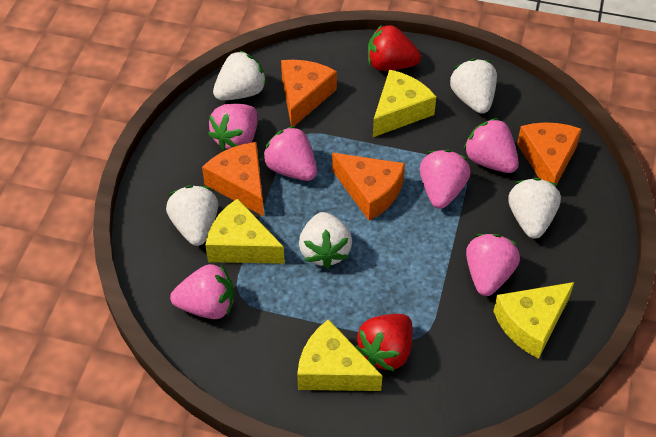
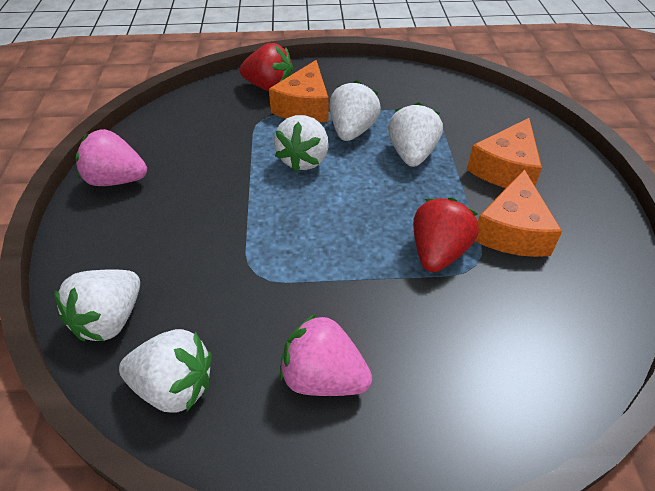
orange cheese: 4 -> 3
pink strawberry: 6 -> 2
yellow cheese: 4 -> 0

